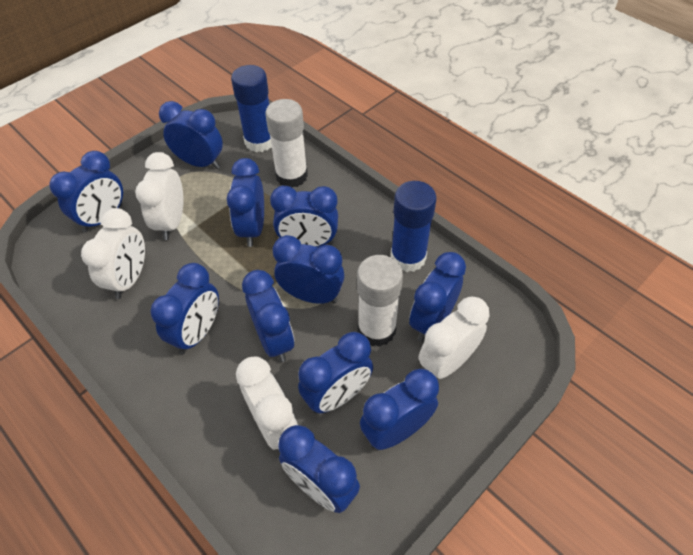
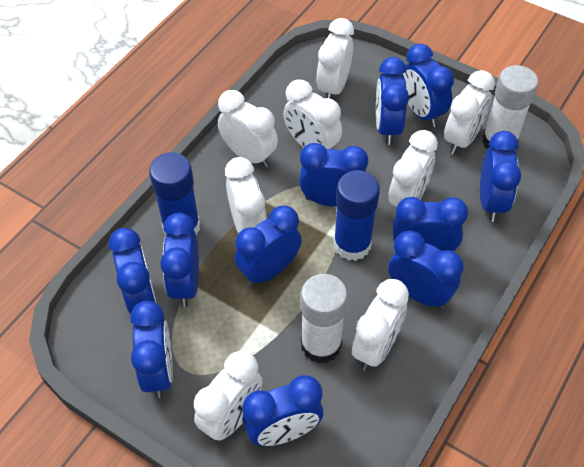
white clock: 4 -> 8

